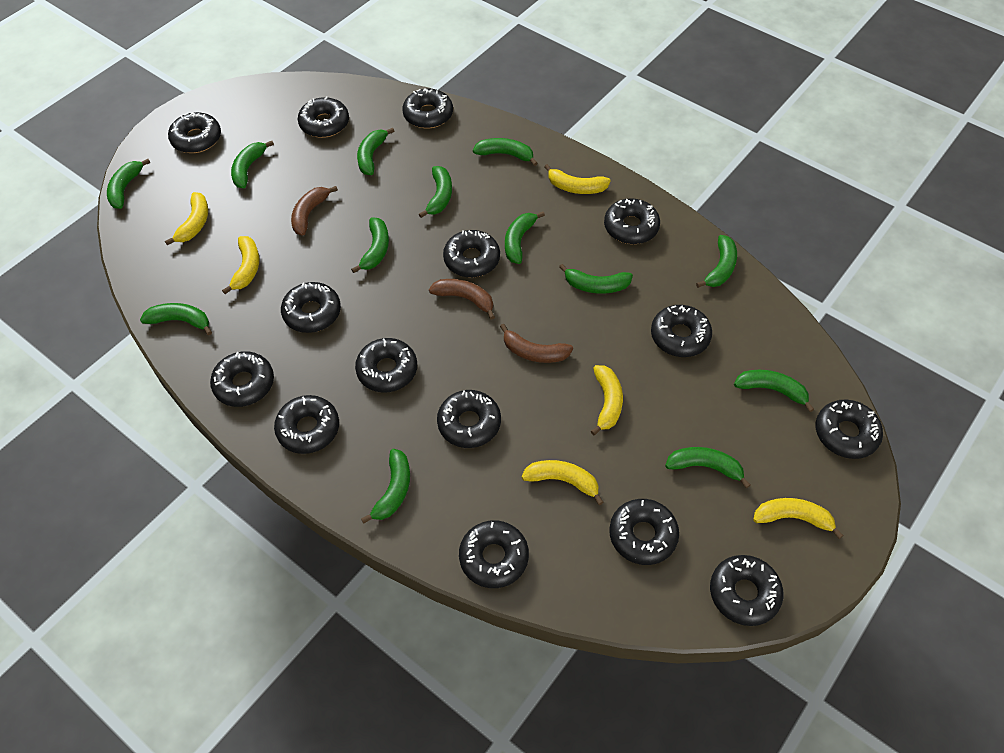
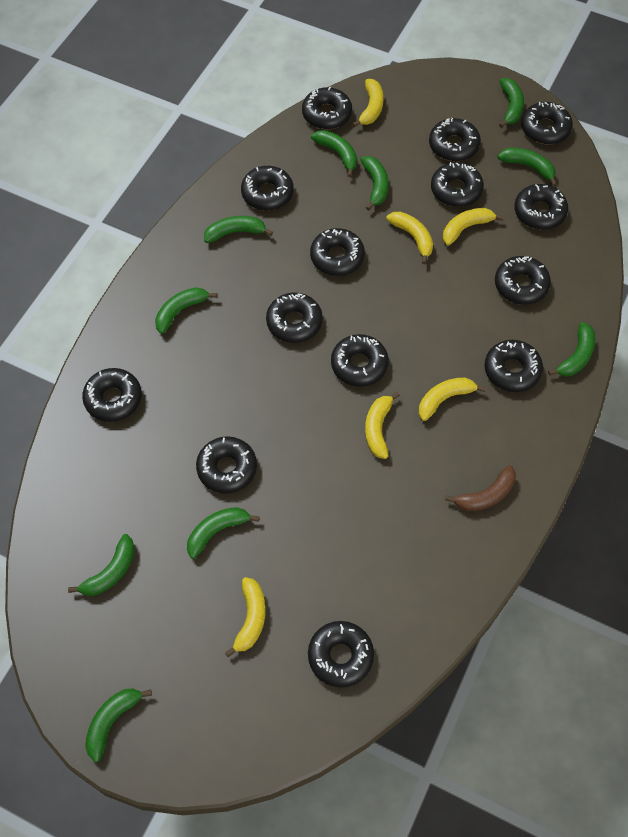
black donut: 15 -> 14
brown banana: 3 -> 1
green banana: 13 -> 10

